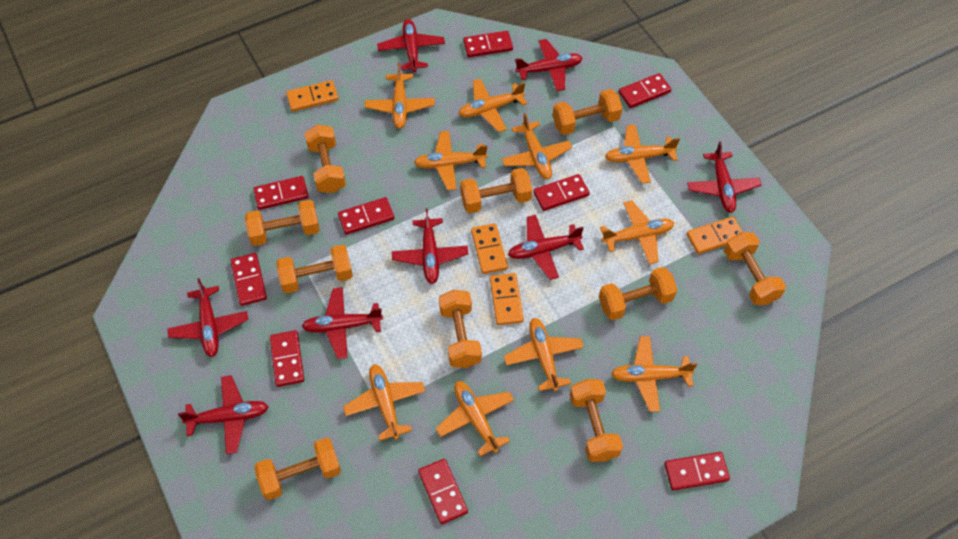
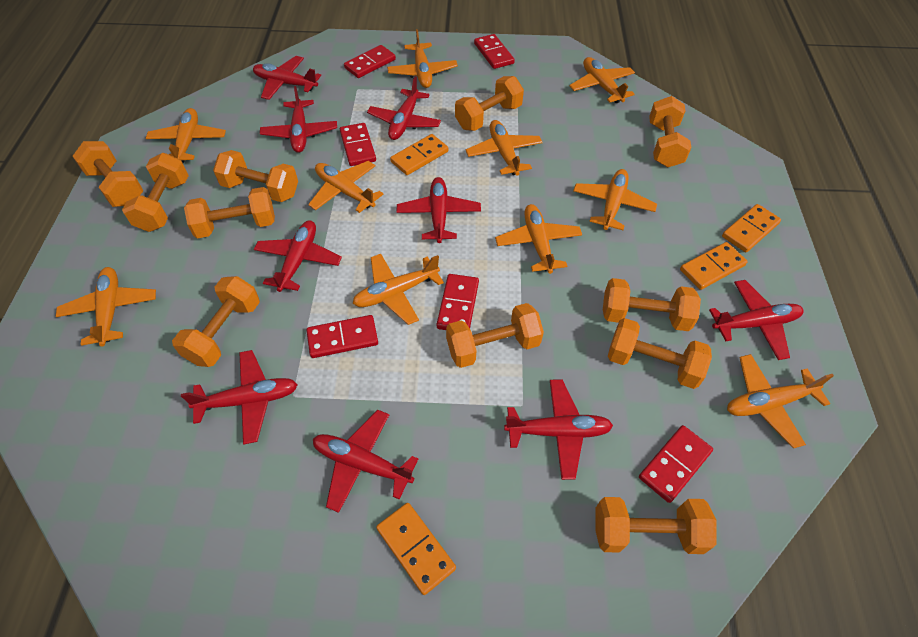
orange dumbbell: 10 -> 11
red domino: 9 -> 6
red plane: 8 -> 9

